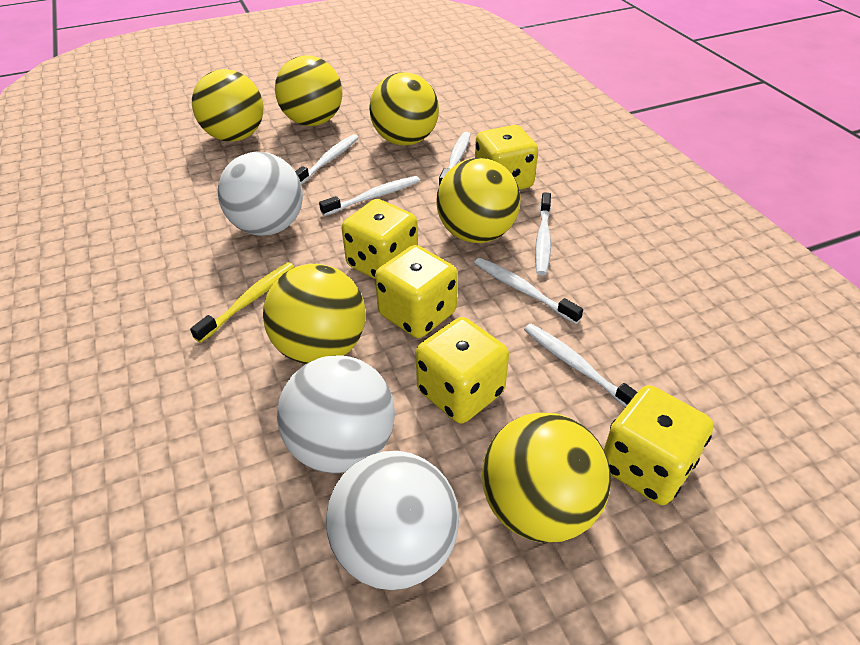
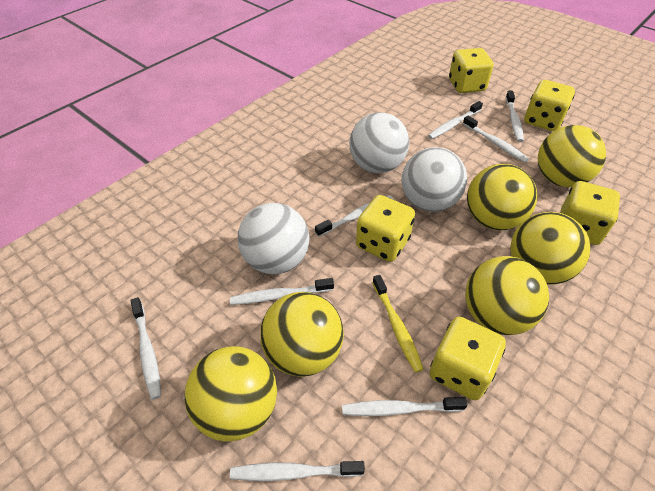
white toothbrush: 6 -> 8

